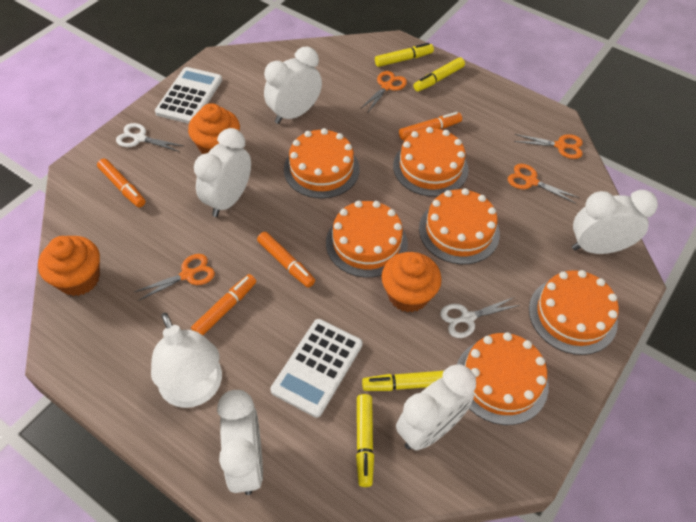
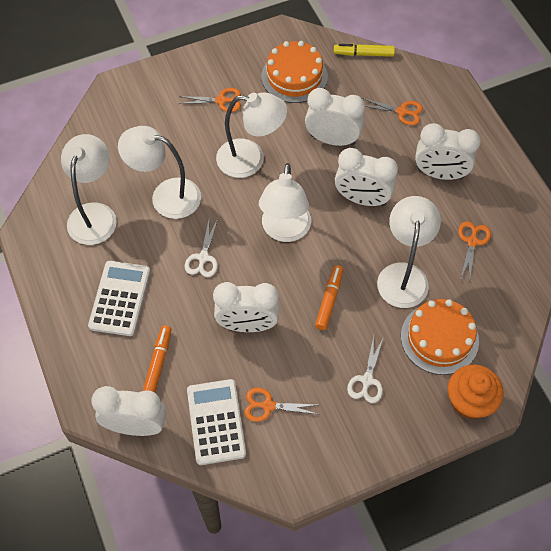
orange cake: 6 -> 2
orange cupcake: 3 -> 1
orange marker: 4 -> 2
white lamp: 1 -> 5
yellow marker: 4 -> 1

